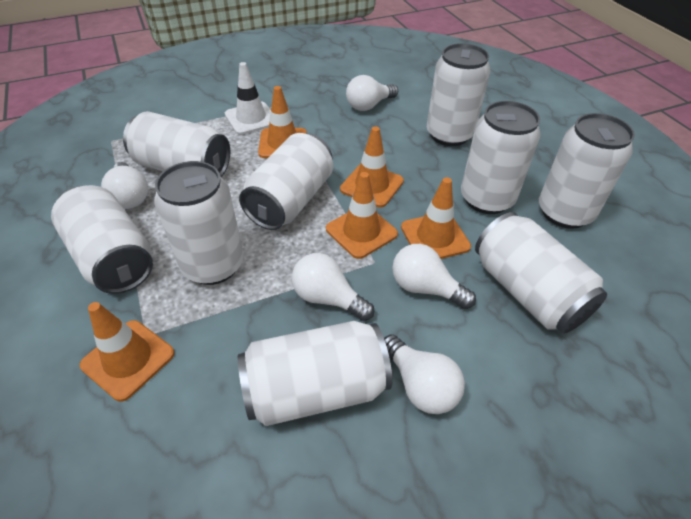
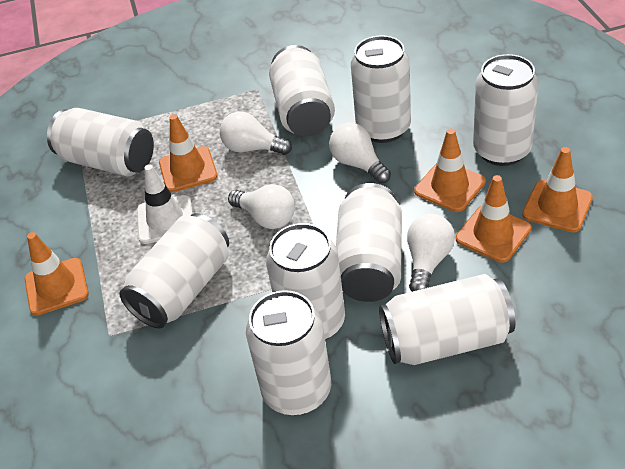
white light bulb: 5 -> 4

